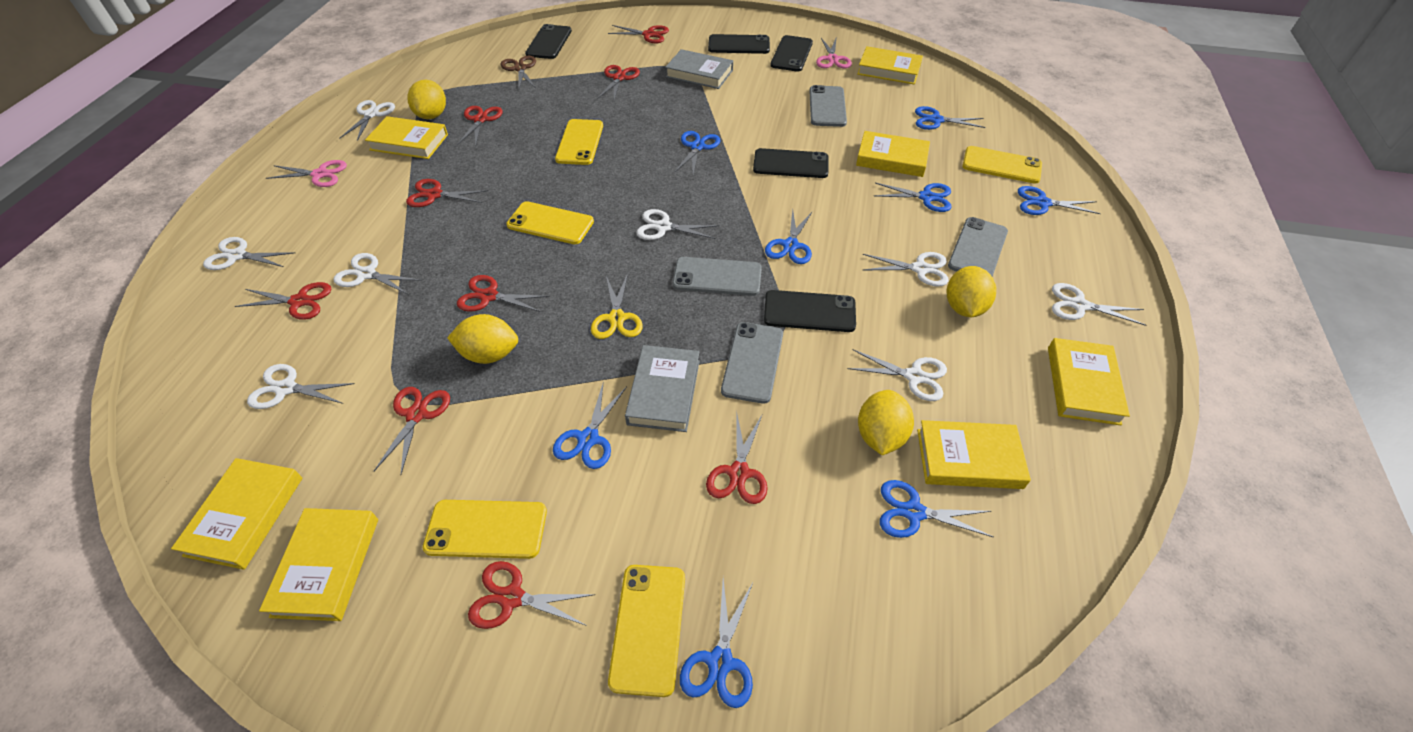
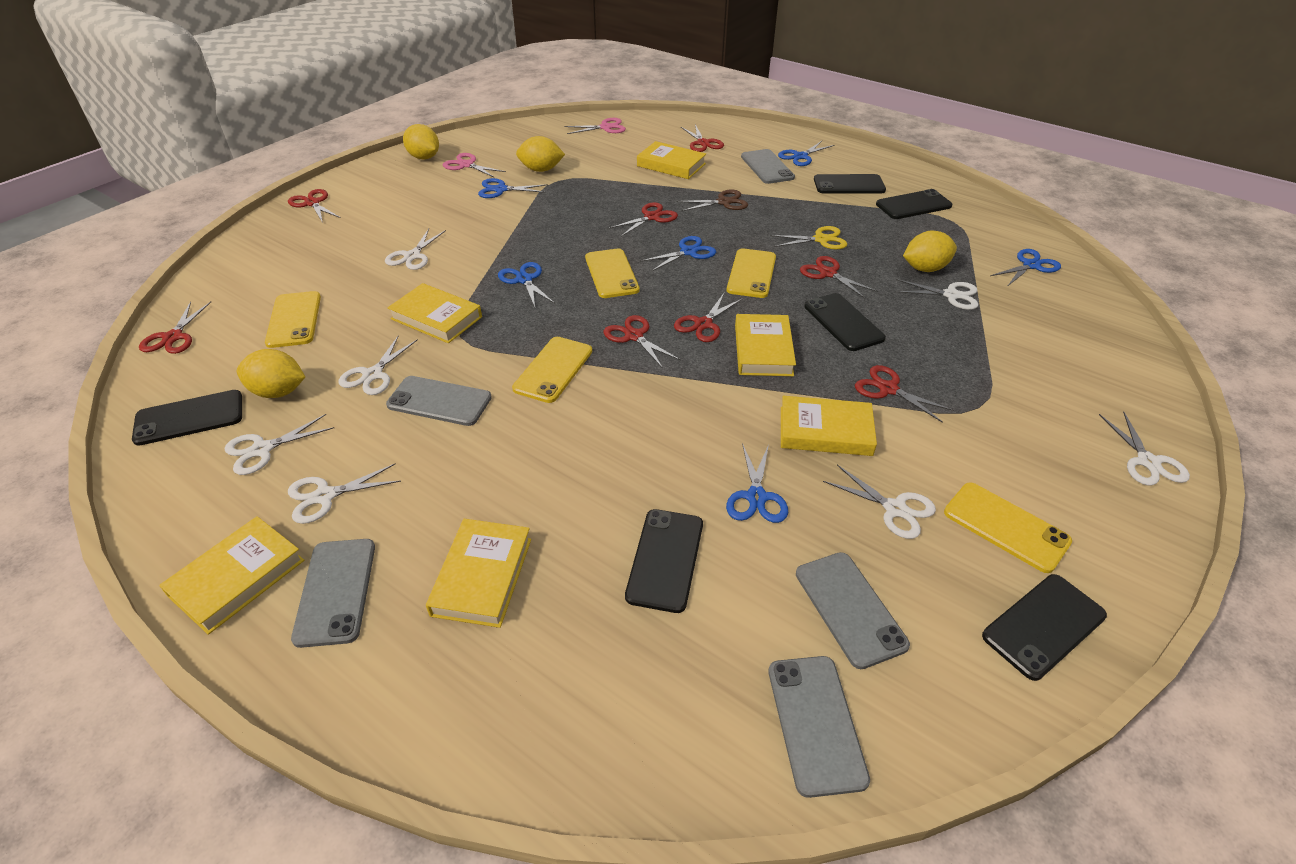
black phone: 5 -> 6
blue scissors: 8 -> 6
grey book: 2 -> 0
grey phone: 4 -> 5
red scissors: 9 -> 8
white scissors: 8 -> 7
yellow book: 7 -> 6

